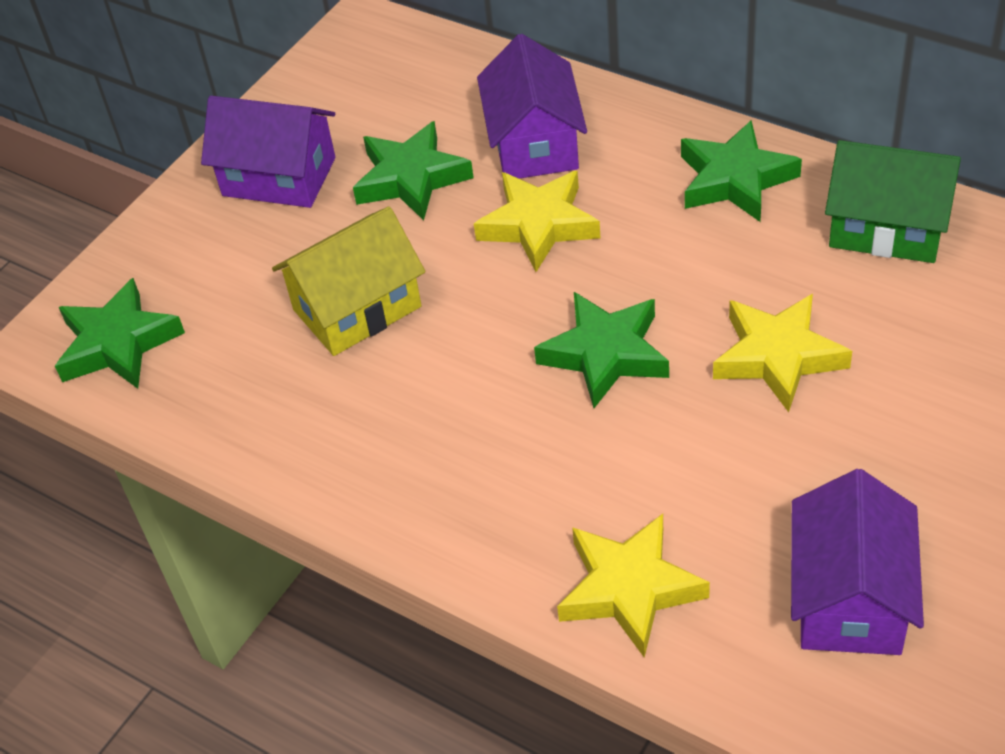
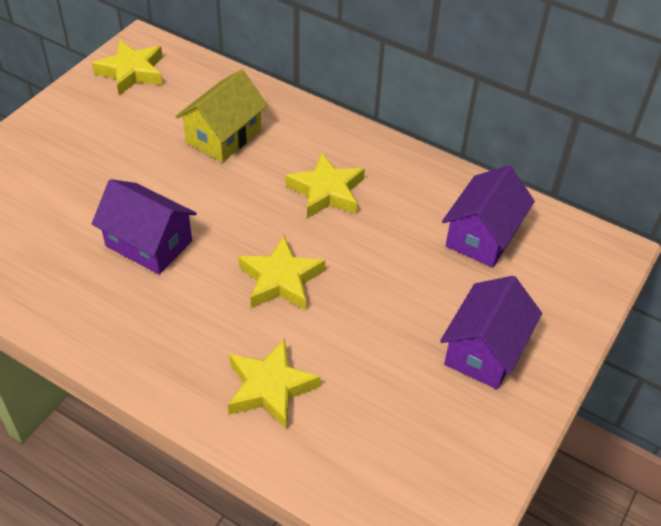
green house: 1 -> 0
green star: 4 -> 0
yellow star: 3 -> 4

